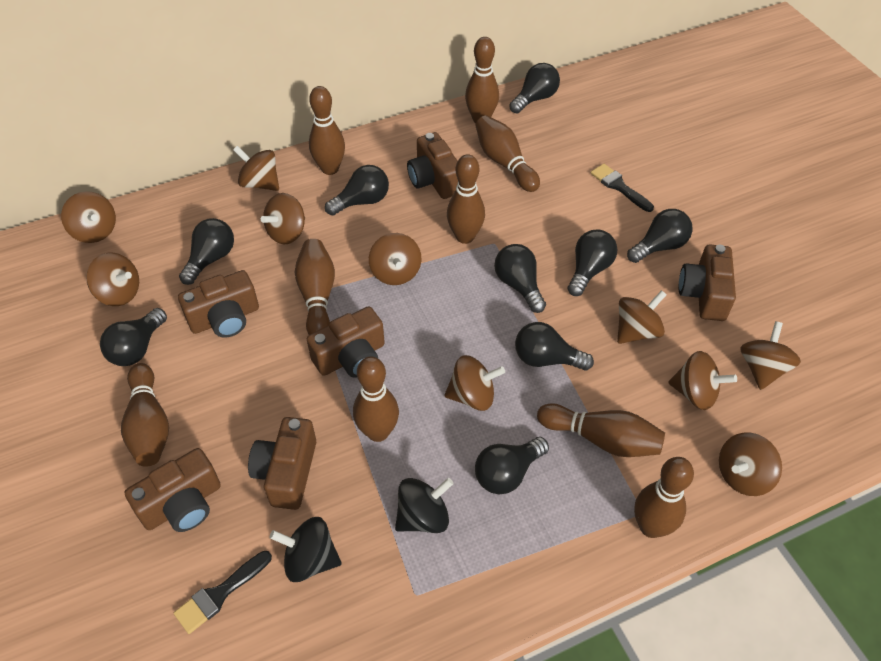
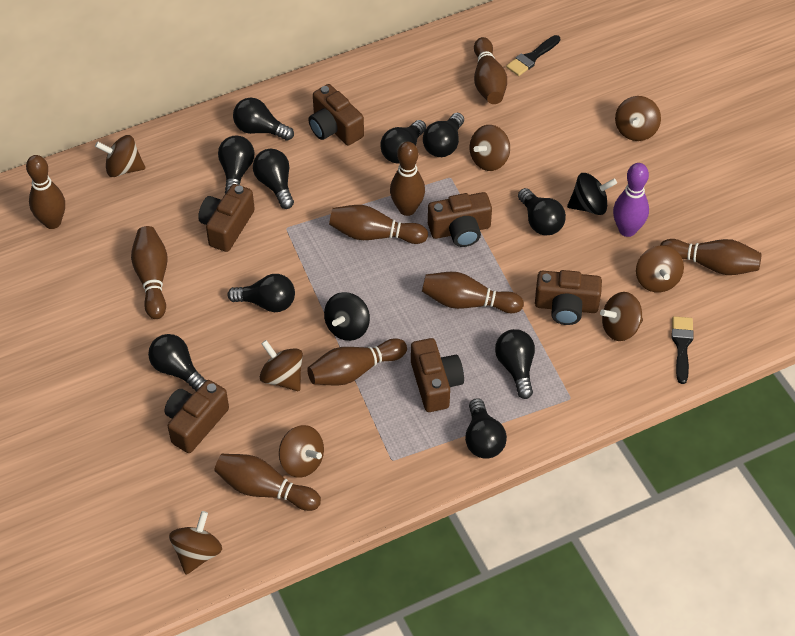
black light bulb: 9 -> 10
brown spinning top: 10 -> 8
purple bowling pin: 0 -> 1

